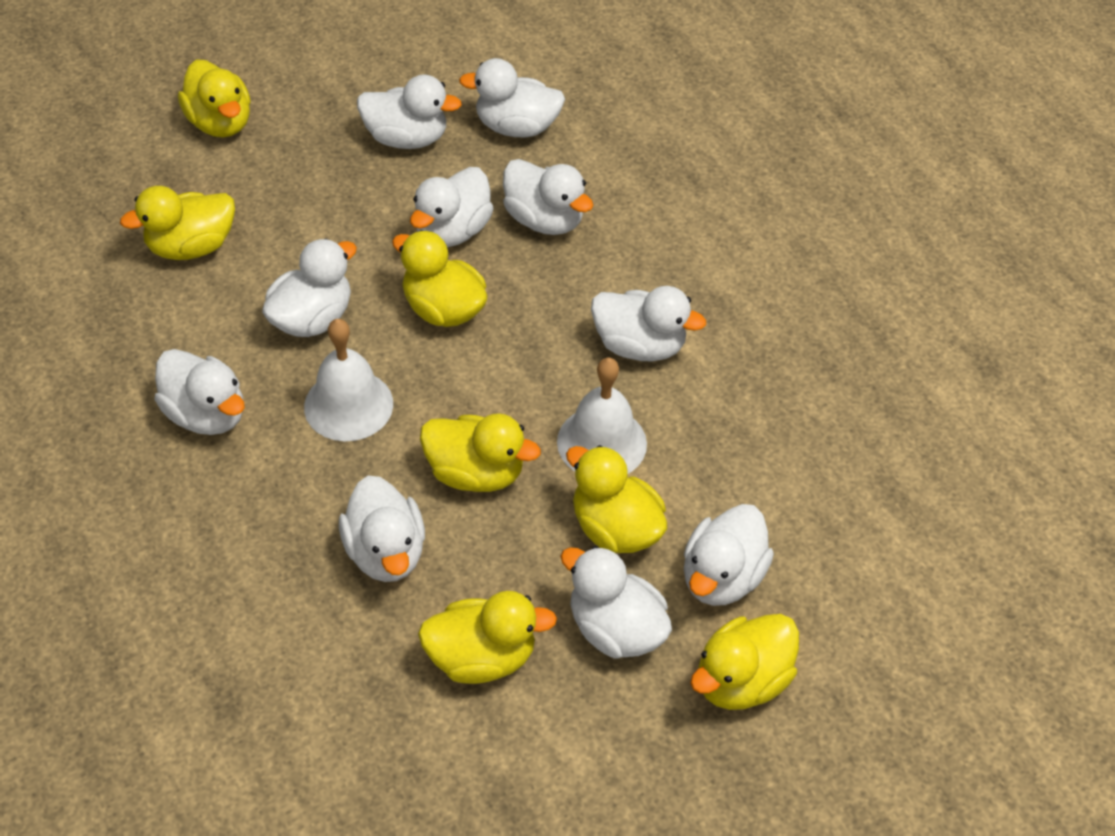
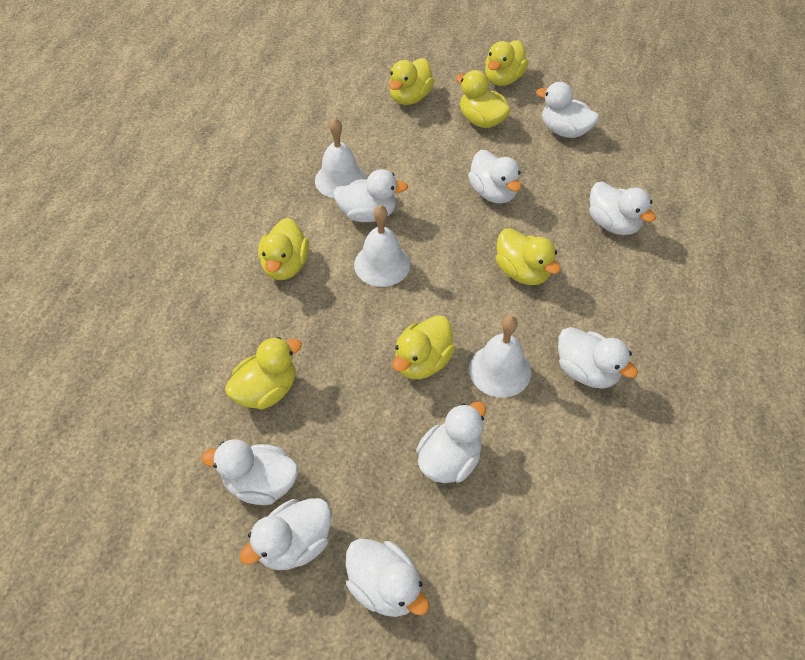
white bell: 2 -> 3
white duck: 10 -> 9

